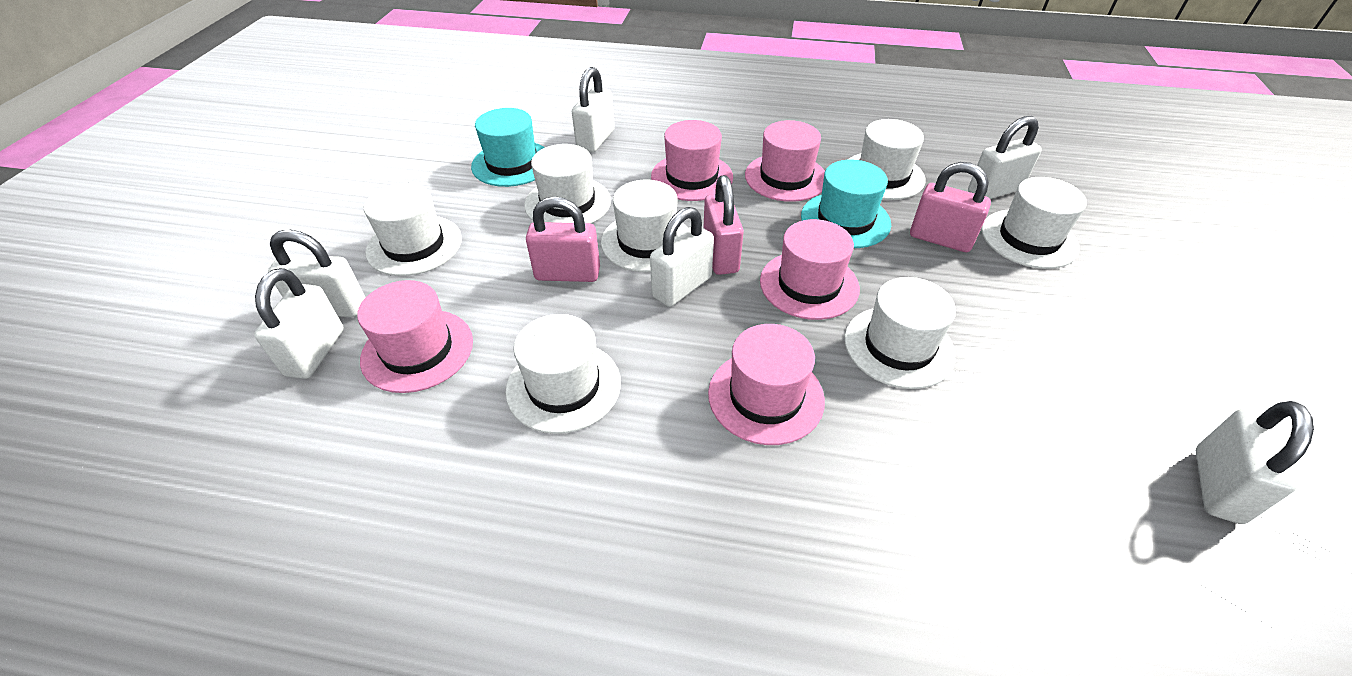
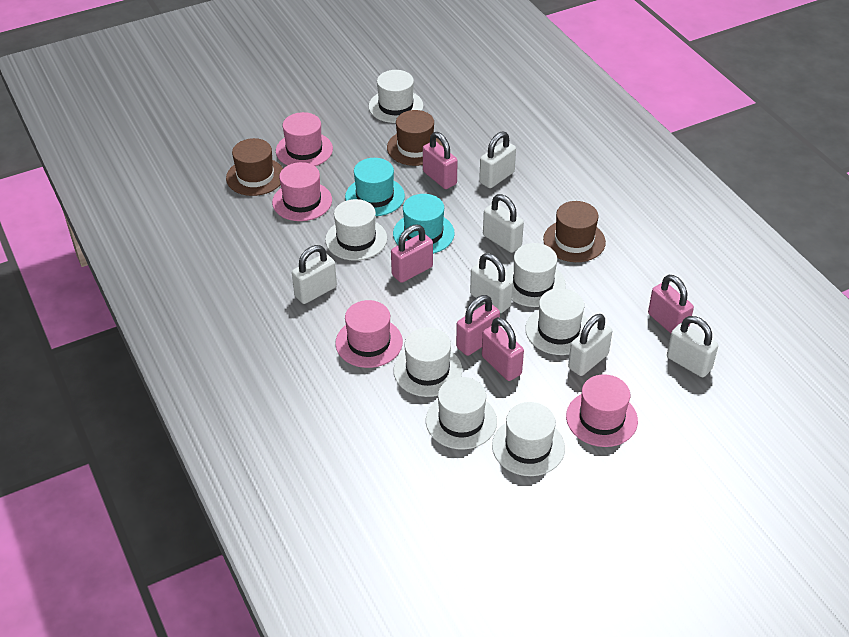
brown hat: 0 -> 3
pink hat: 5 -> 4
pink padlock: 3 -> 5

